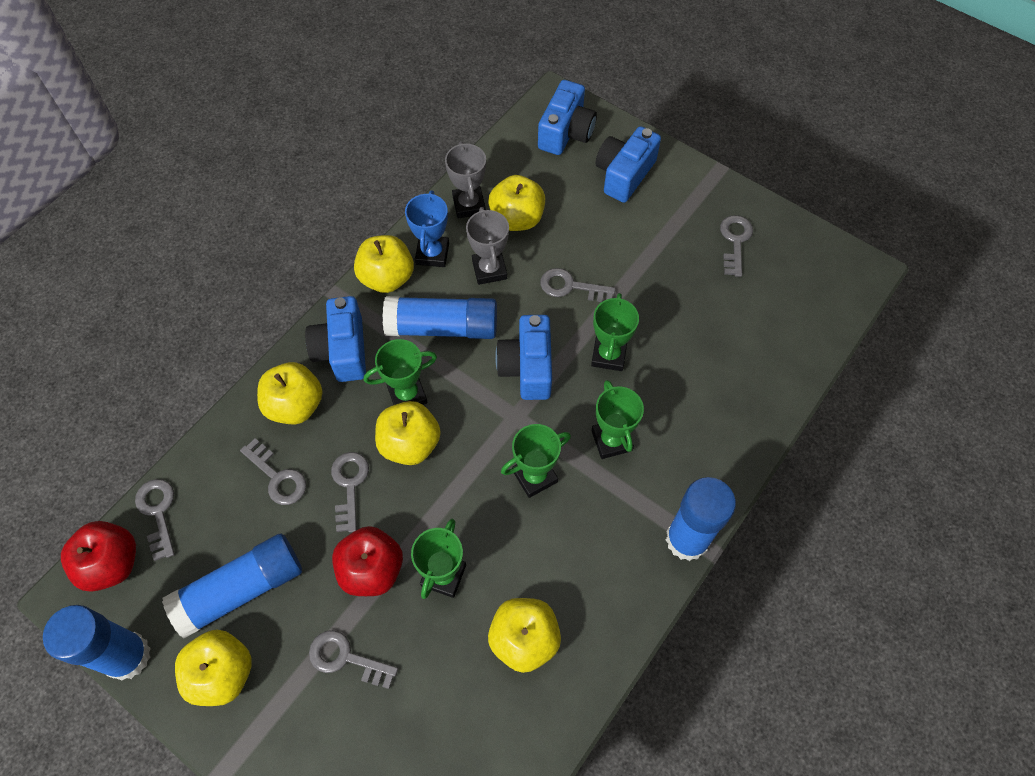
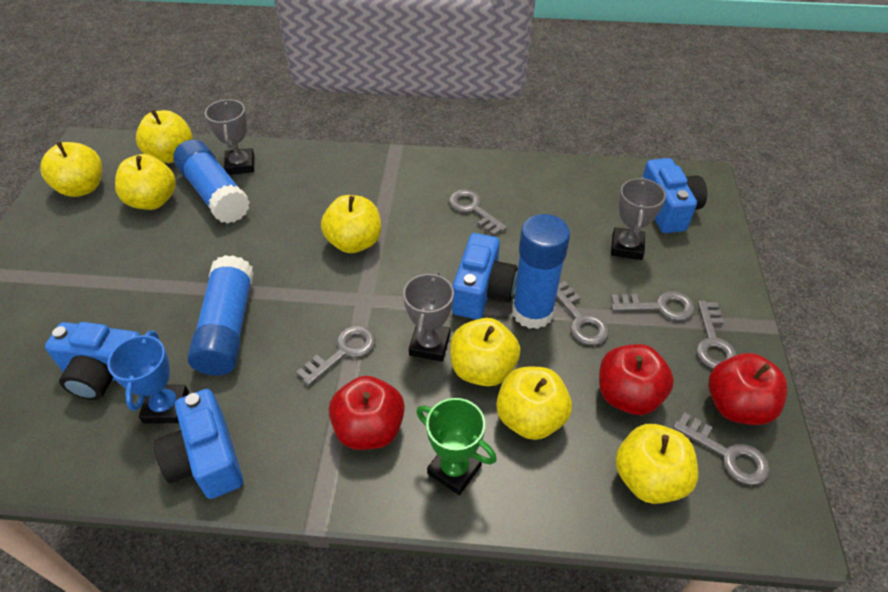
blue glue stick: 4 -> 3
green trophy: 5 -> 1
grey trophy: 2 -> 3
red apple: 2 -> 3
yellow apple: 6 -> 7

